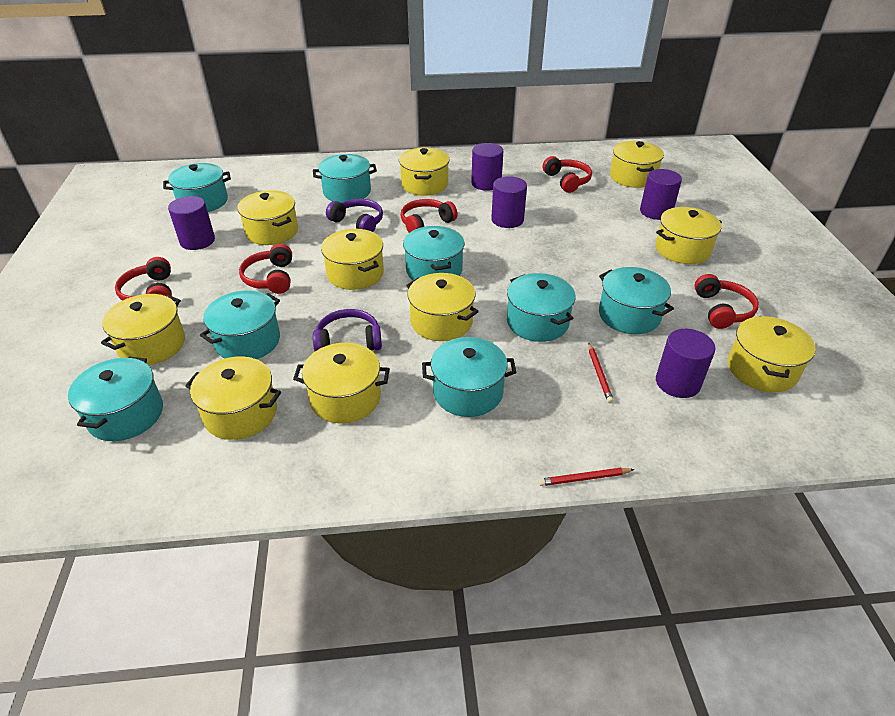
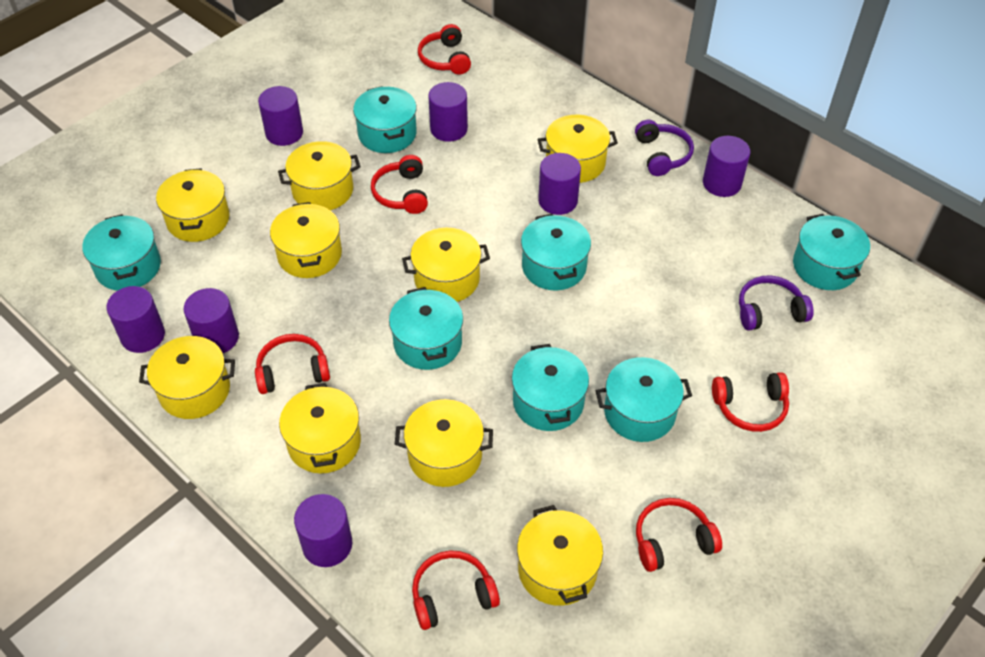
purple cylinder: 5 -> 7
red headphones: 5 -> 6
red pencil: 2 -> 0
turquoise pot: 8 -> 7
yellow pot: 10 -> 9

